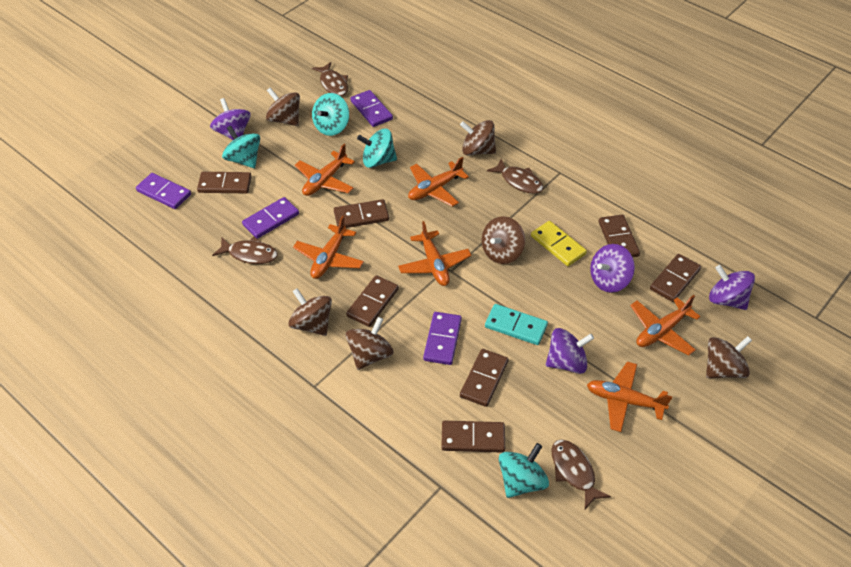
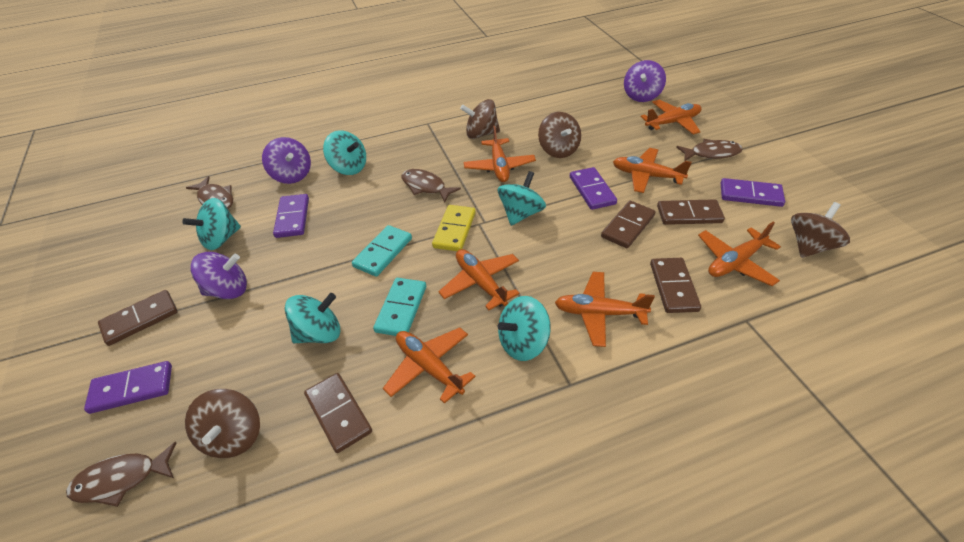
brown domino: 7 -> 5
brown spinning top: 6 -> 4
orange plane: 6 -> 7
purple spinning top: 4 -> 3
turquoise domino: 1 -> 2
turquoise spinning top: 4 -> 5

